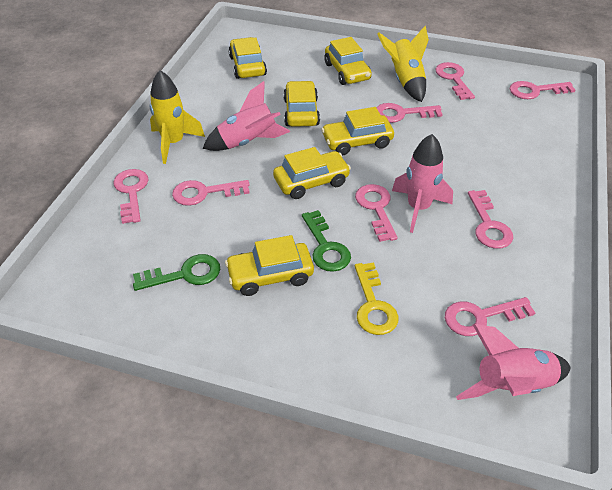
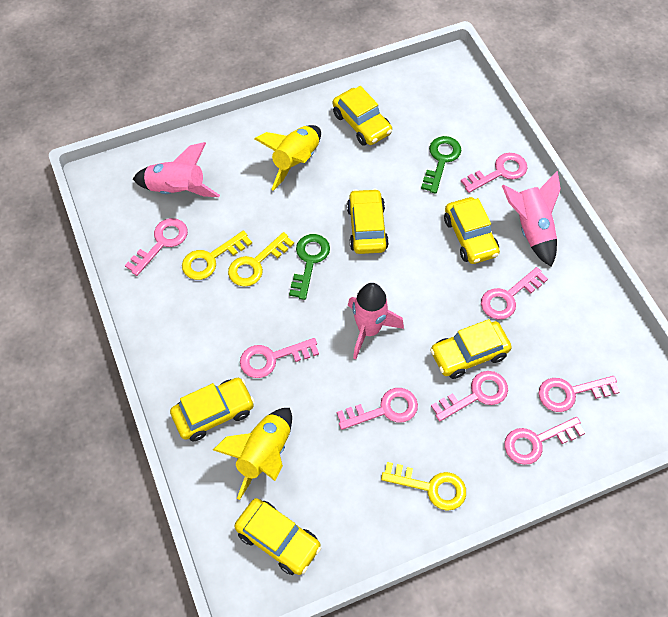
yellow key: 1 -> 3

